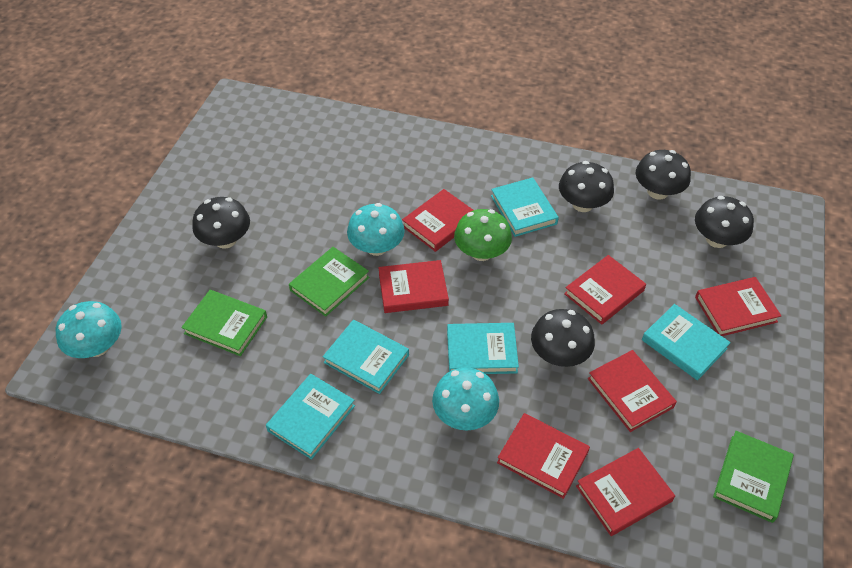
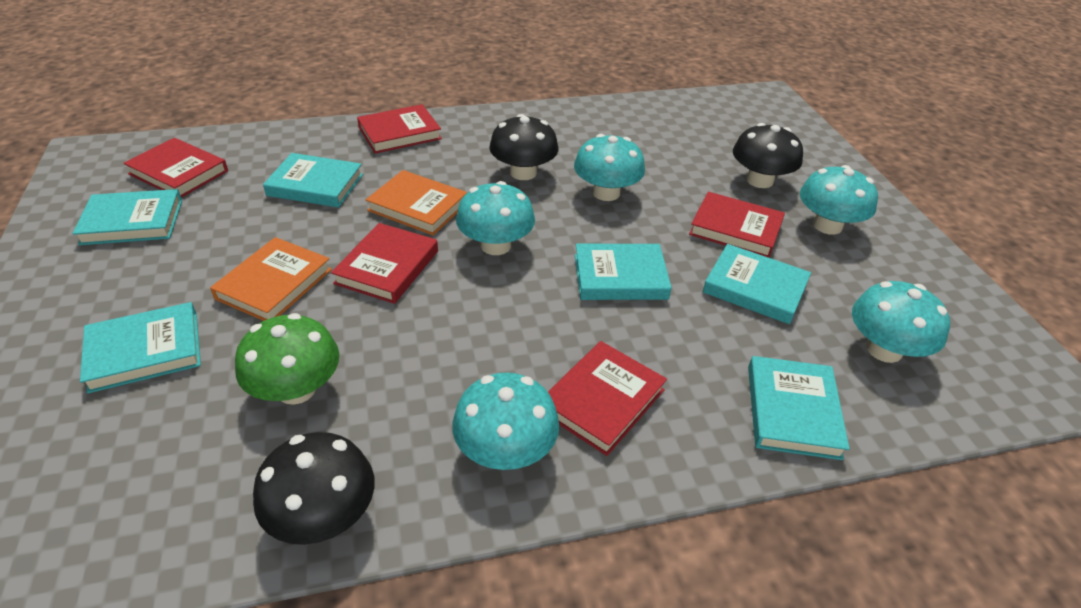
black mushroom: 5 -> 3
green book: 3 -> 0
orange book: 0 -> 2
red book: 7 -> 5
turquoise book: 5 -> 6
turquoise mushroom: 3 -> 5

